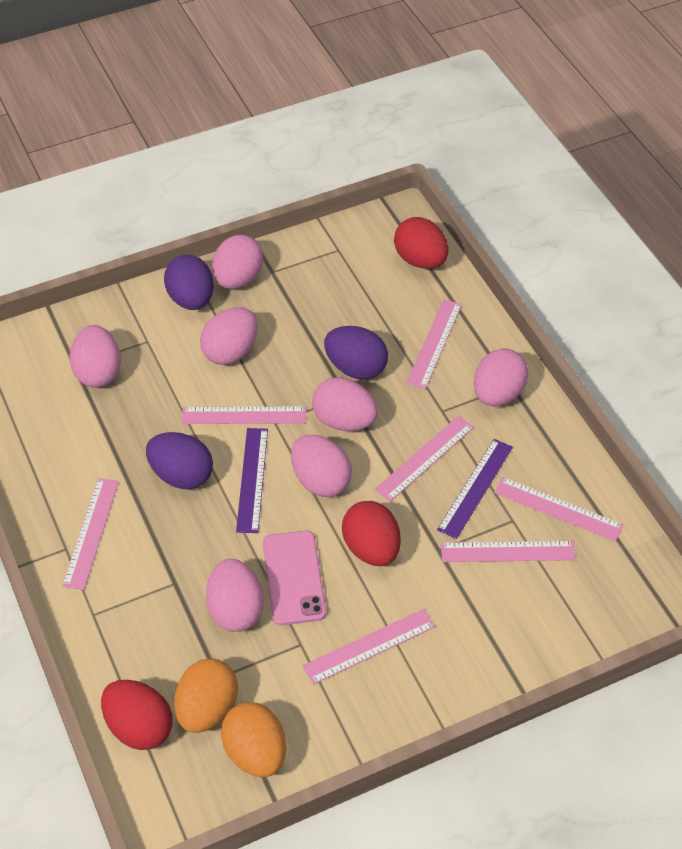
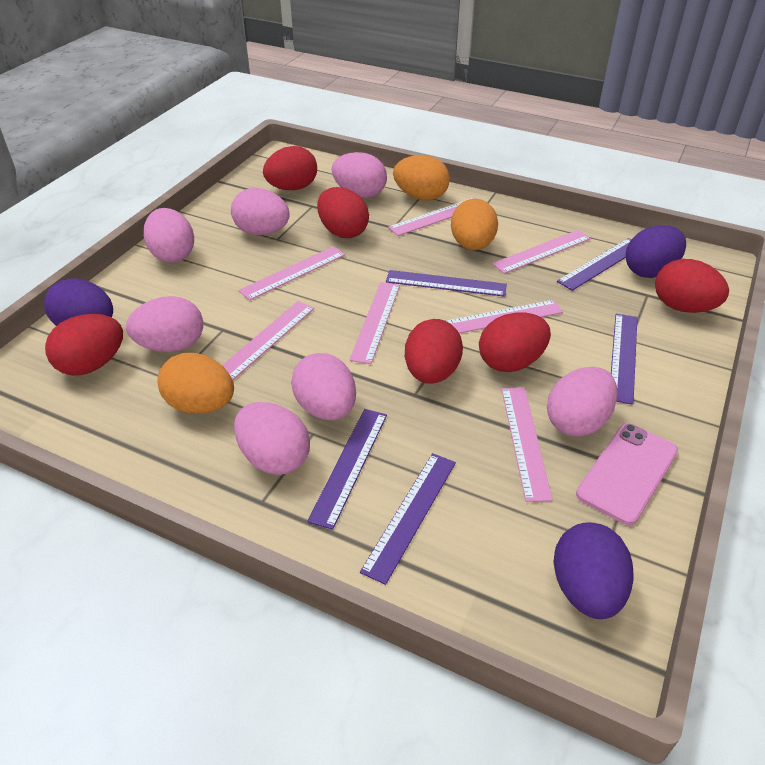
orange egg: 2 -> 3
purple ruler: 2 -> 5
red egg: 3 -> 6

